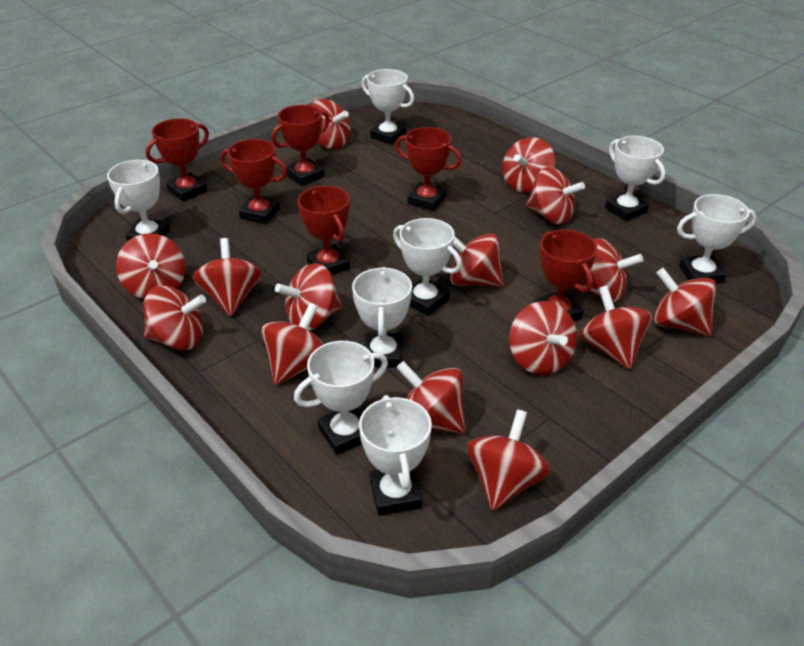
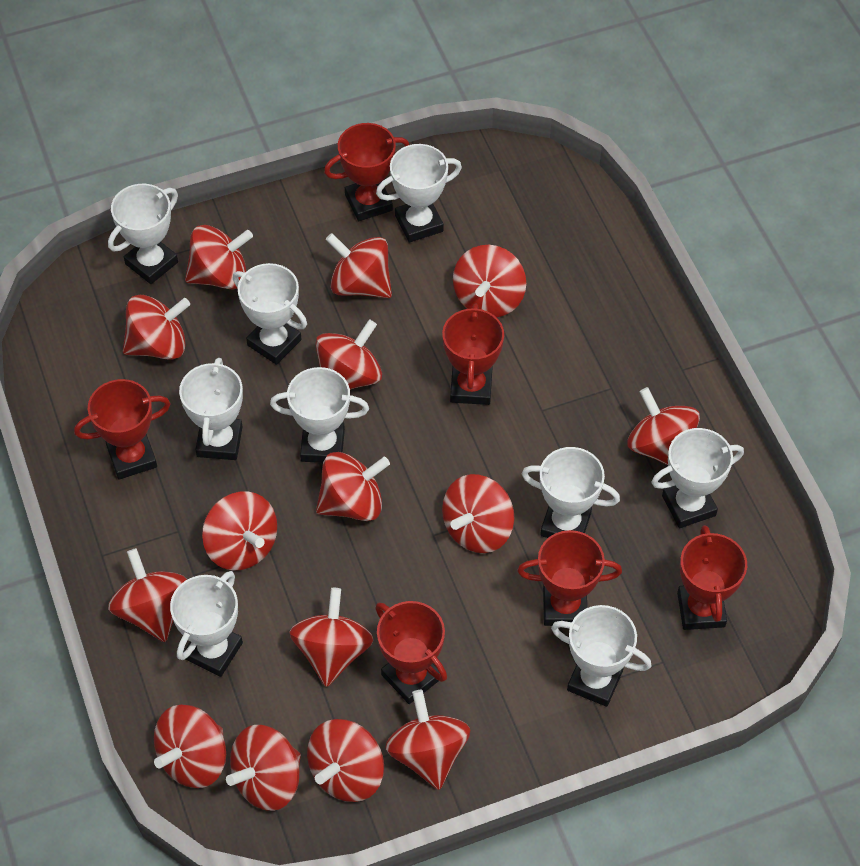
white trophy: 8 -> 9

